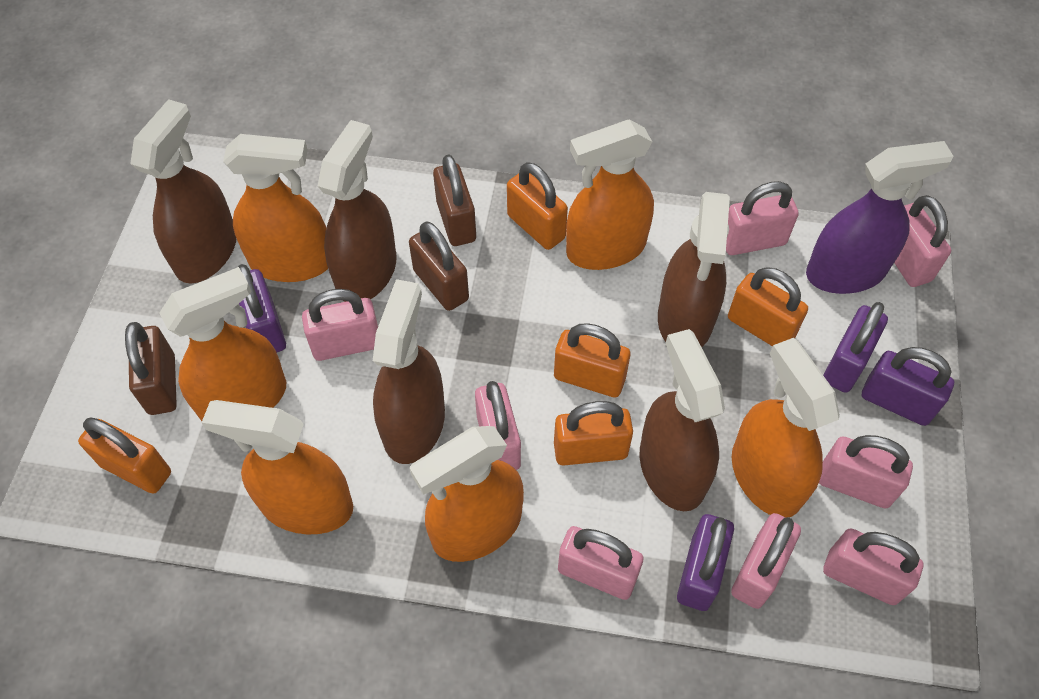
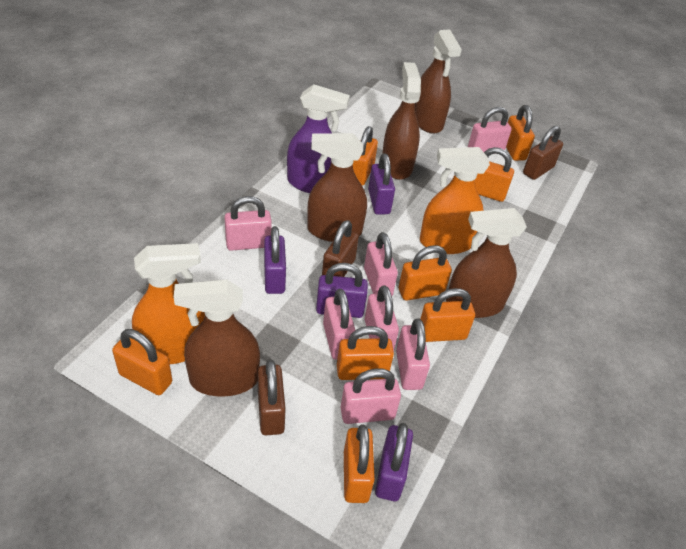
orange padlock: 5 -> 8
orange spray bottle: 6 -> 2
pink padlock: 8 -> 7

